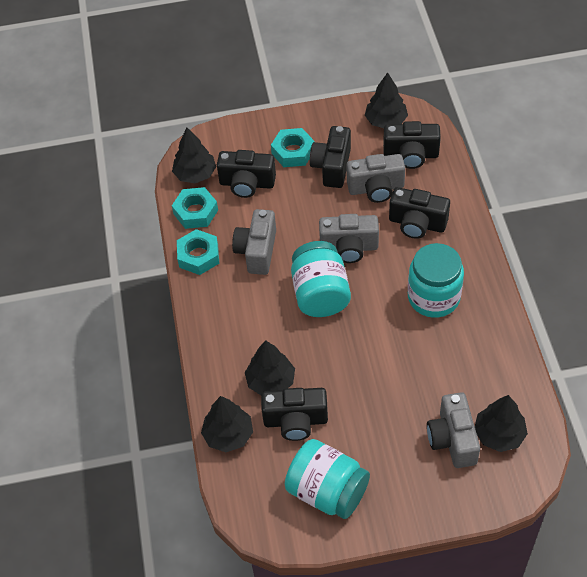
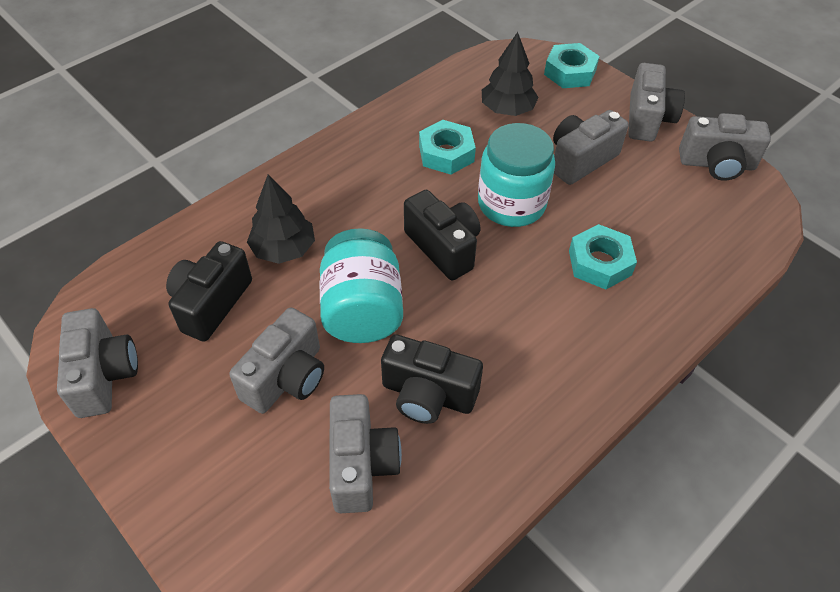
black camera: 5 -> 3
black tree: 5 -> 2
grey camera: 4 -> 6
turquoise jar: 3 -> 2

